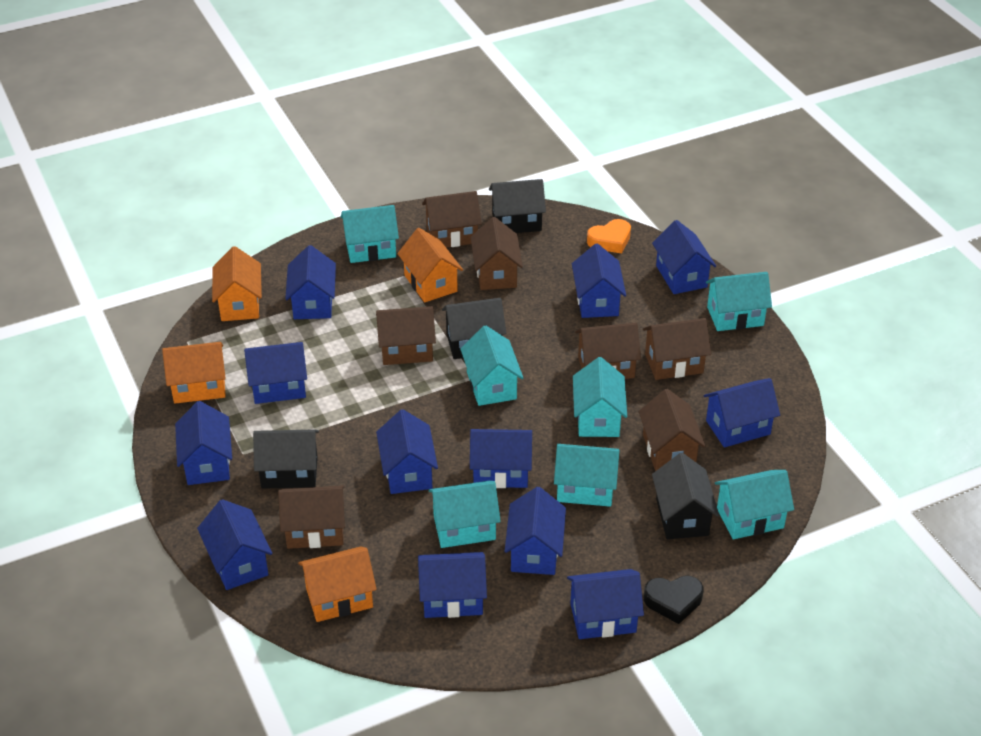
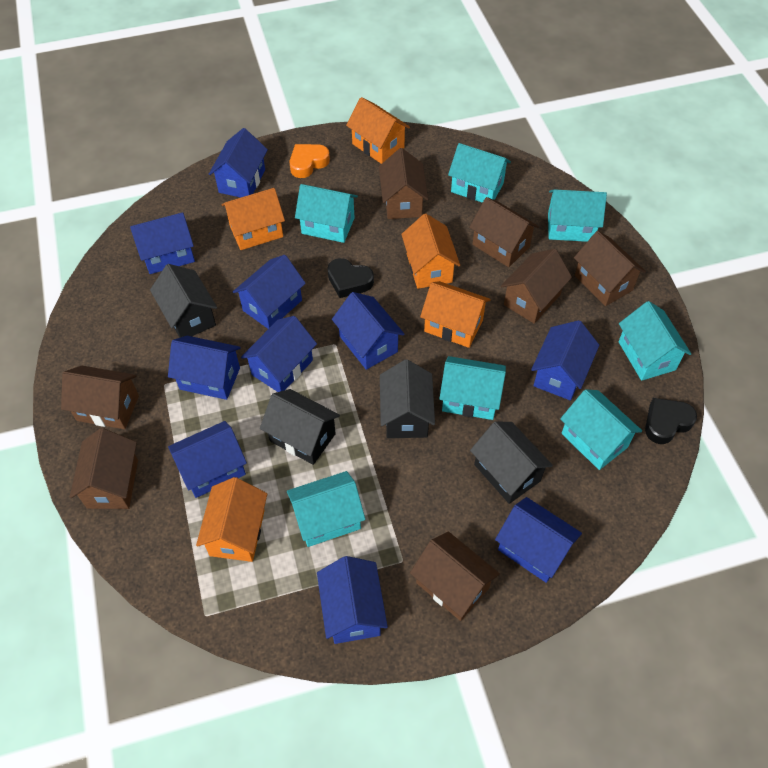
black heart: 1 -> 2
blue house: 12 -> 10
orange house: 4 -> 5

